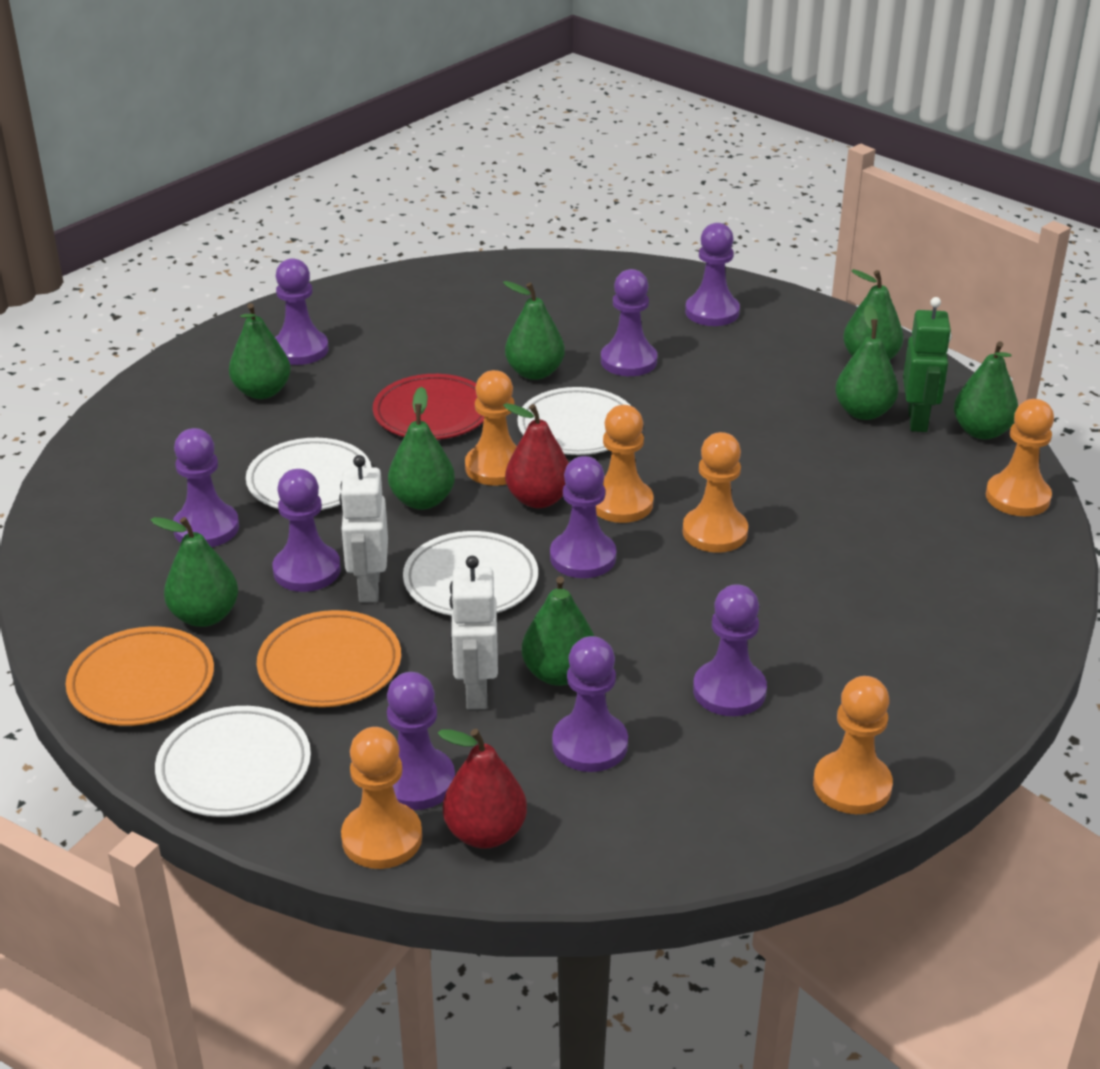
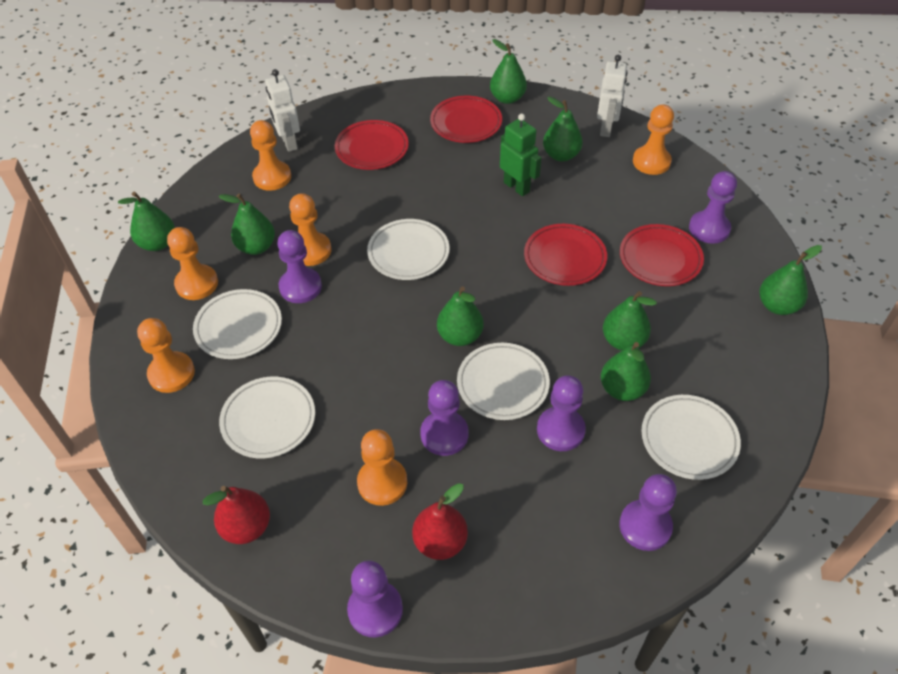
orange plate: 2 -> 0
purple pawn: 9 -> 6
red plate: 1 -> 4
white plate: 4 -> 5

